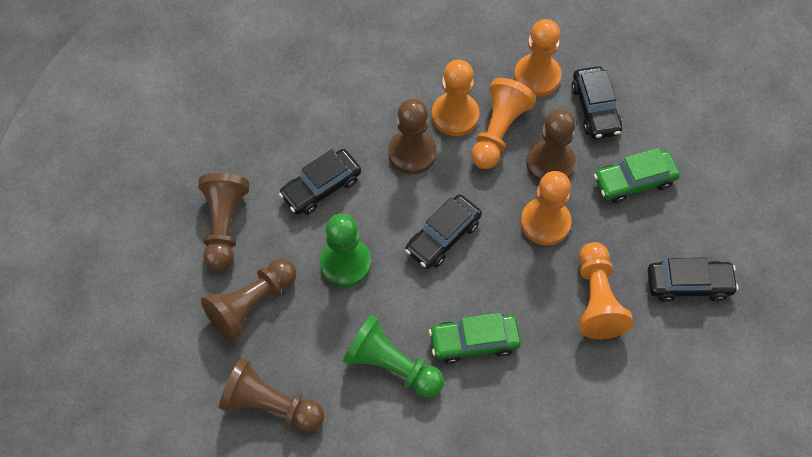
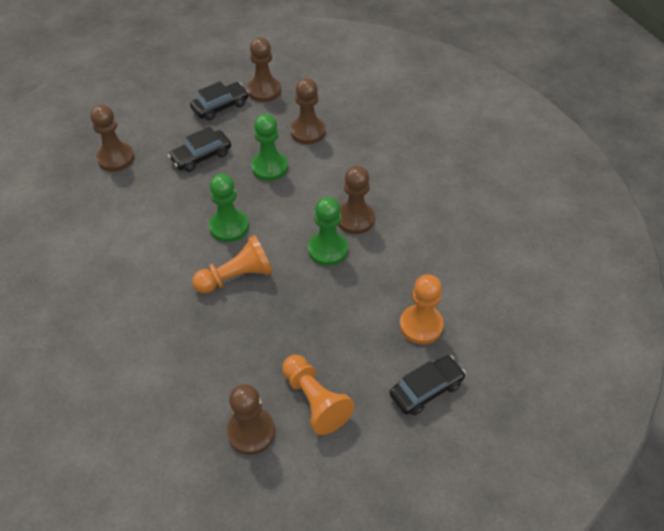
black car: 4 -> 3
green car: 2 -> 0
green pawn: 2 -> 3
orange pawn: 5 -> 3

